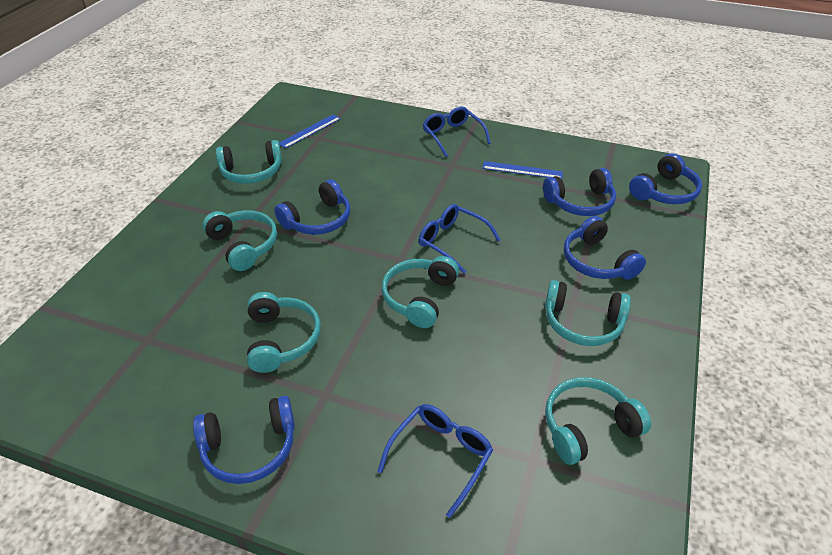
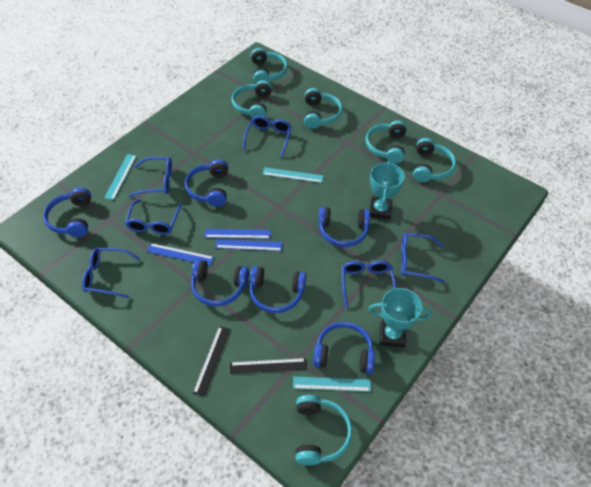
black ruler: 0 -> 2
blue glasses: 3 -> 6
blue headphones: 5 -> 6
blue ruler: 2 -> 3
turquoise ruler: 0 -> 3
turquoise trophy: 0 -> 2

